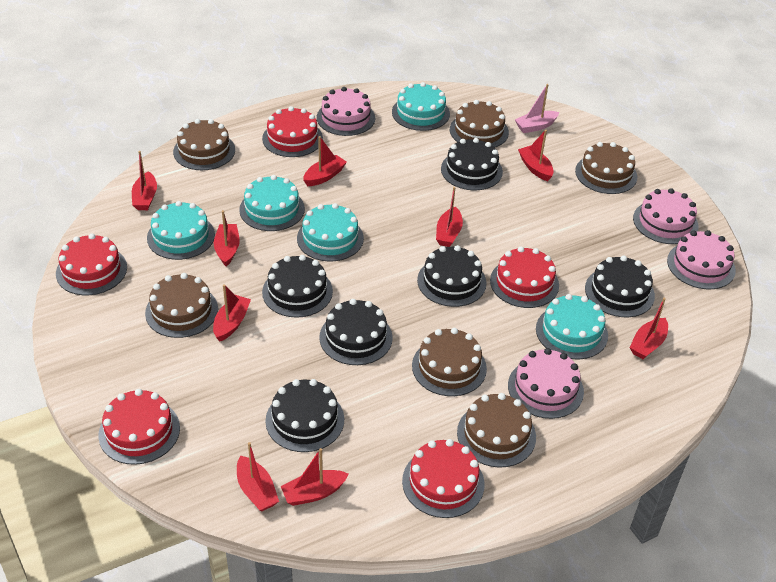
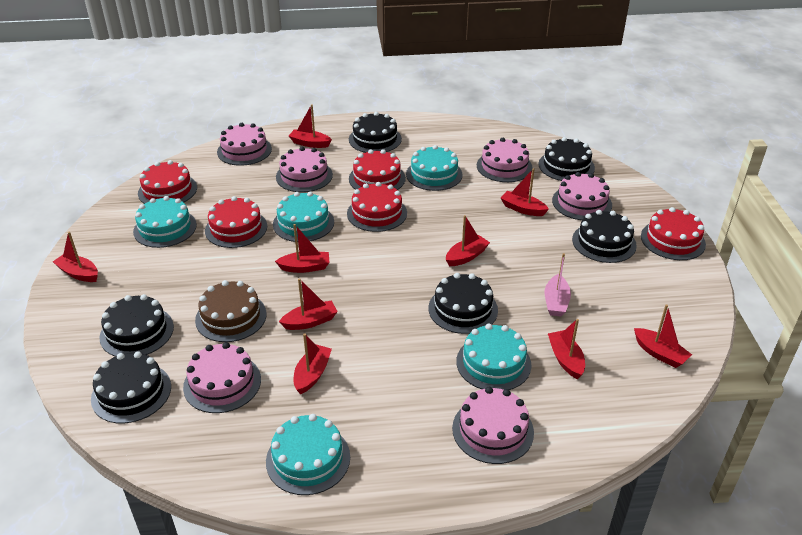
brown cake: 6 -> 1
pink cake: 4 -> 6

